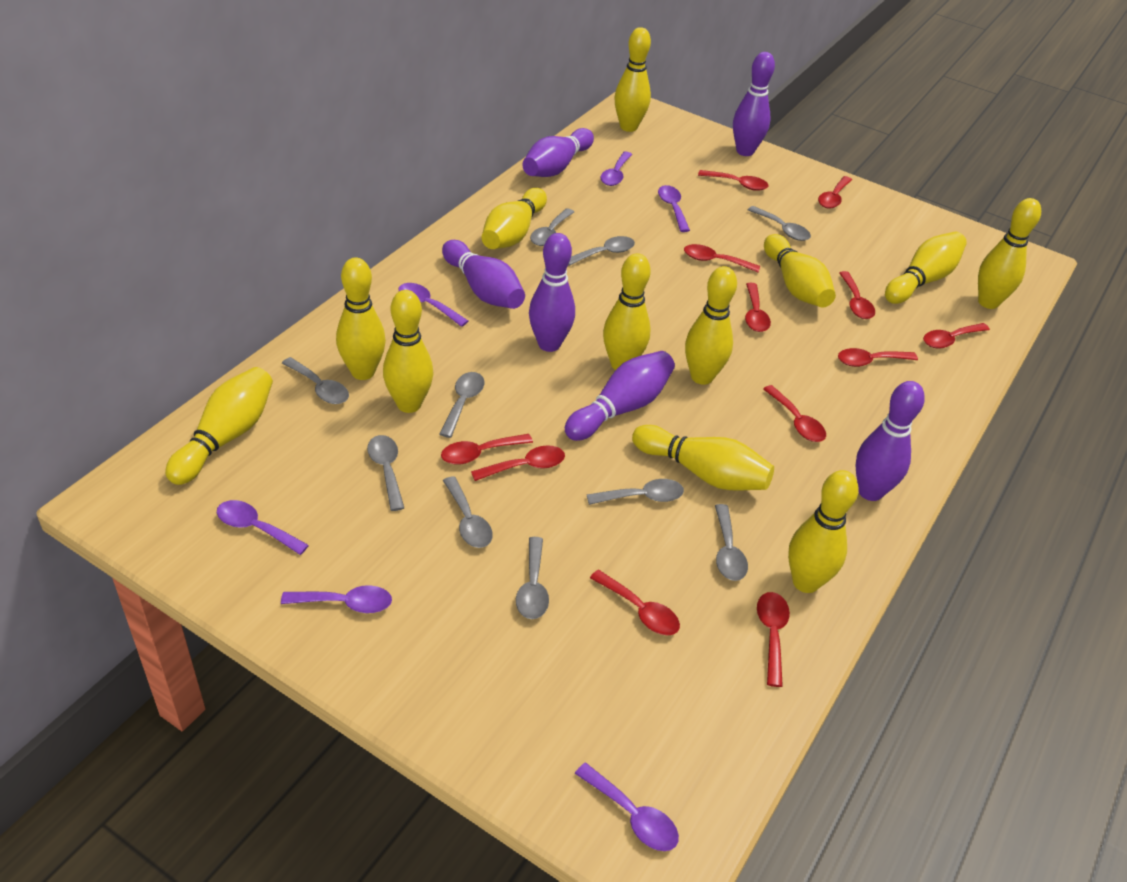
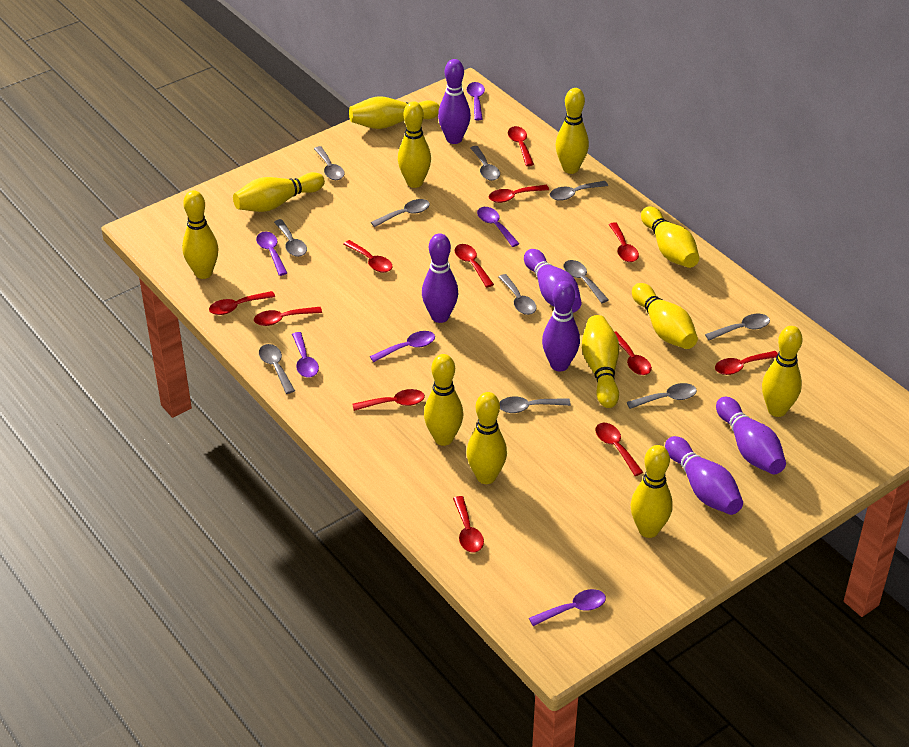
grey spoon: 10 -> 11

